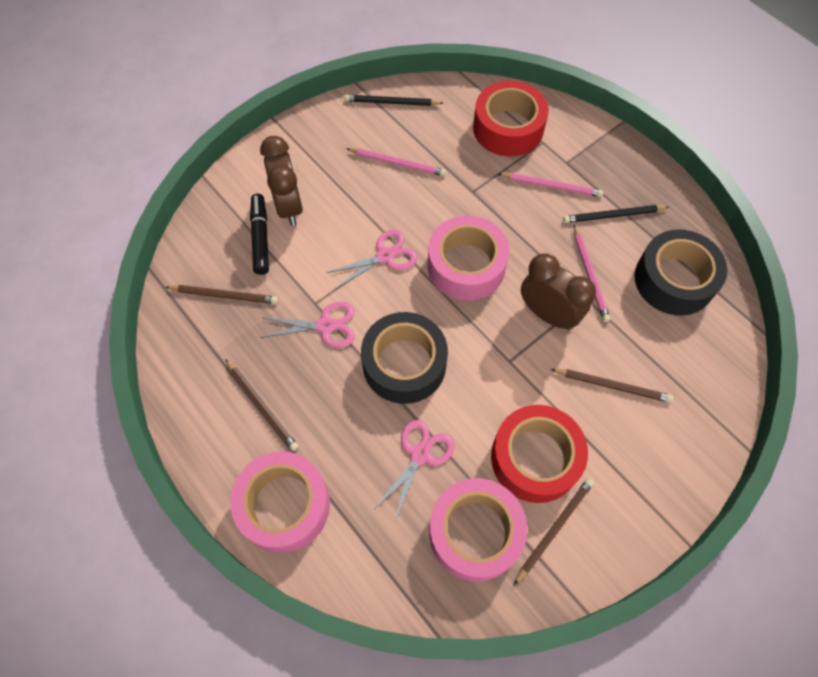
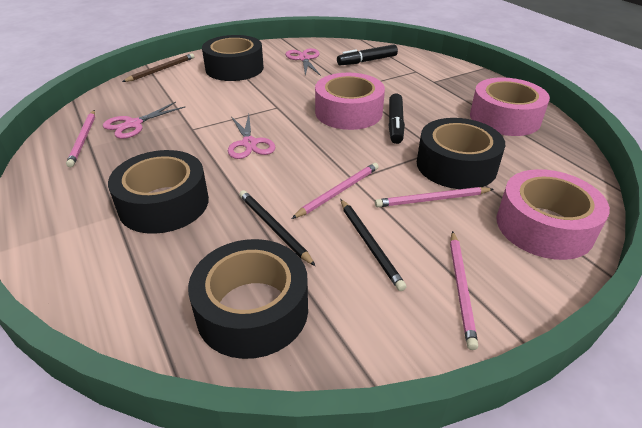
black marker: 1 -> 2
black tape: 2 -> 4
brown clock: 2 -> 0
brown pencil: 4 -> 1
pink pencil: 3 -> 4
red tape: 2 -> 0

